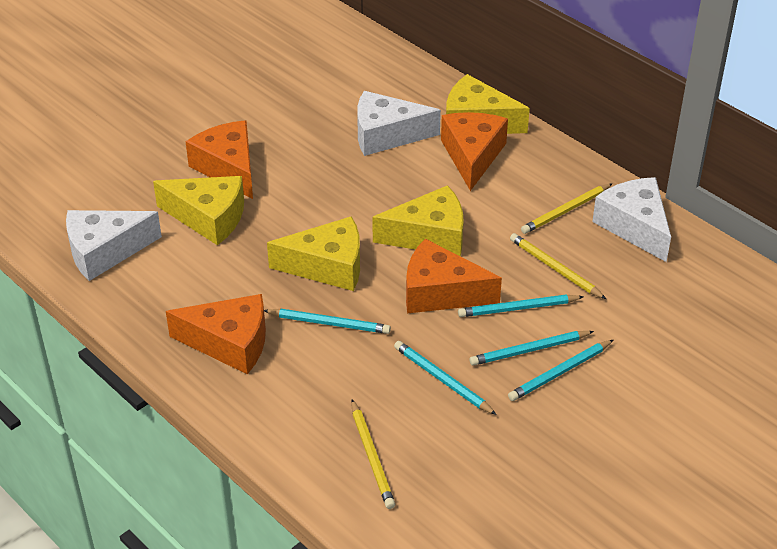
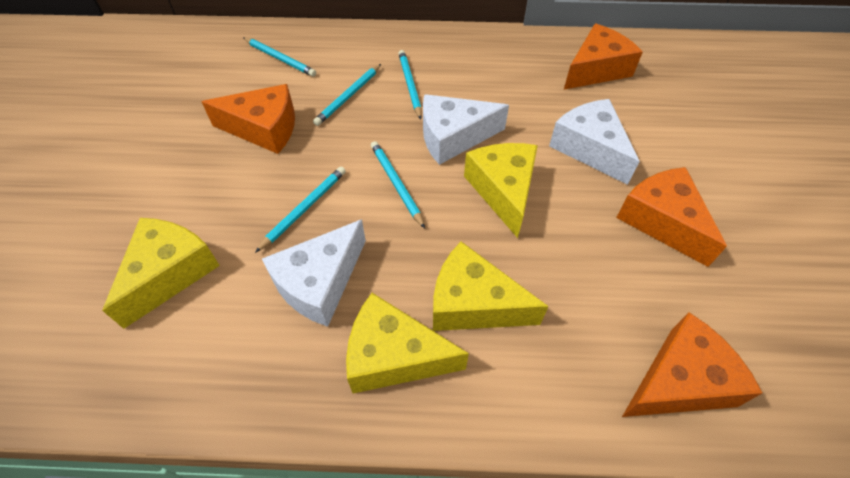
yellow pencil: 3 -> 0

